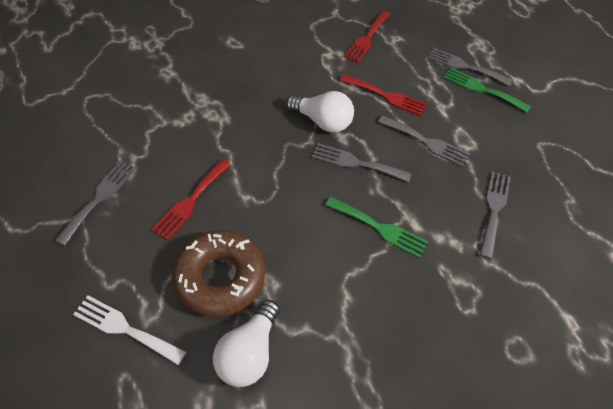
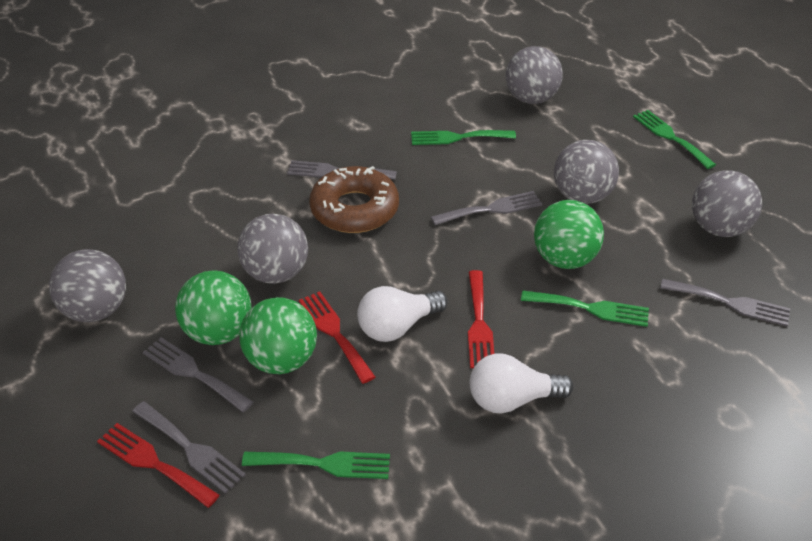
green ball: 0 -> 3
green fork: 2 -> 4
grey ball: 0 -> 5
white fork: 1 -> 0

